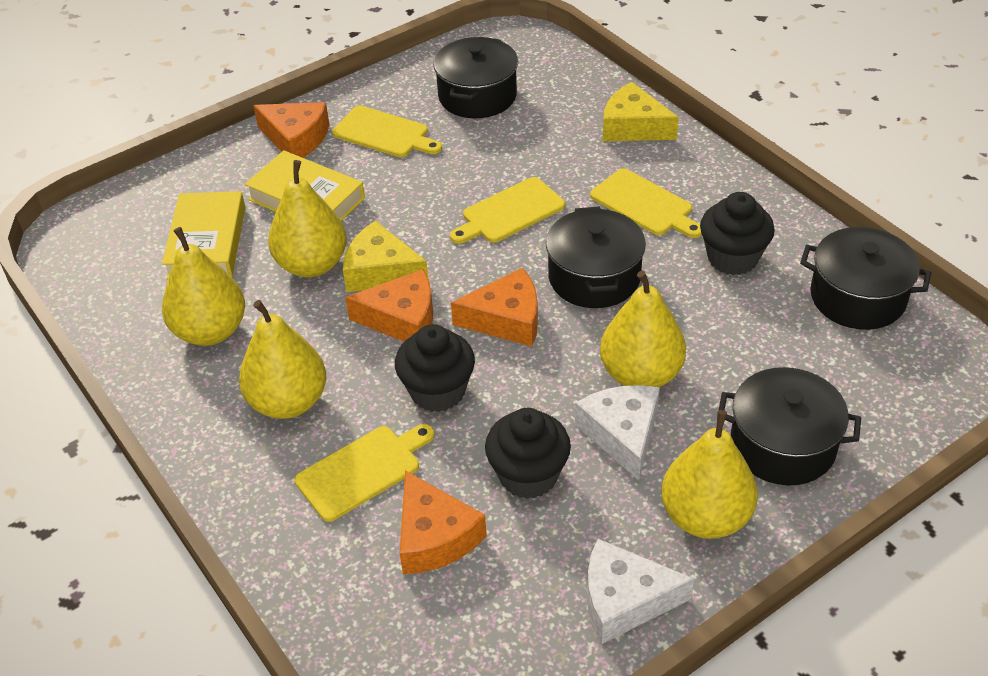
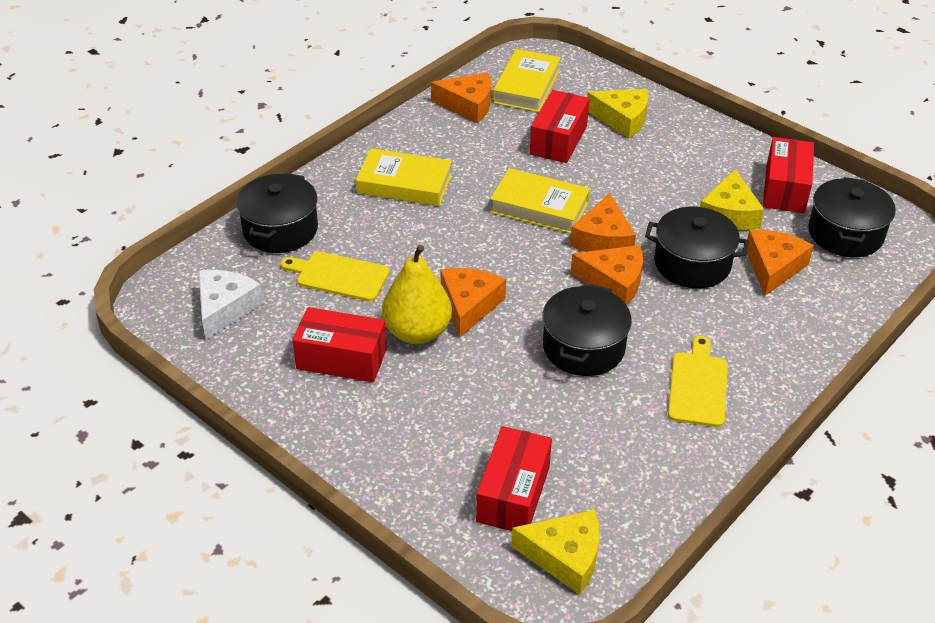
black cupcake: 3 -> 0
orange cheese: 4 -> 5
red box: 0 -> 4
white cheese: 2 -> 1
yellow book: 2 -> 3
yellow cheese: 2 -> 3
yellow cutting board: 4 -> 2
yellow pear: 5 -> 1

